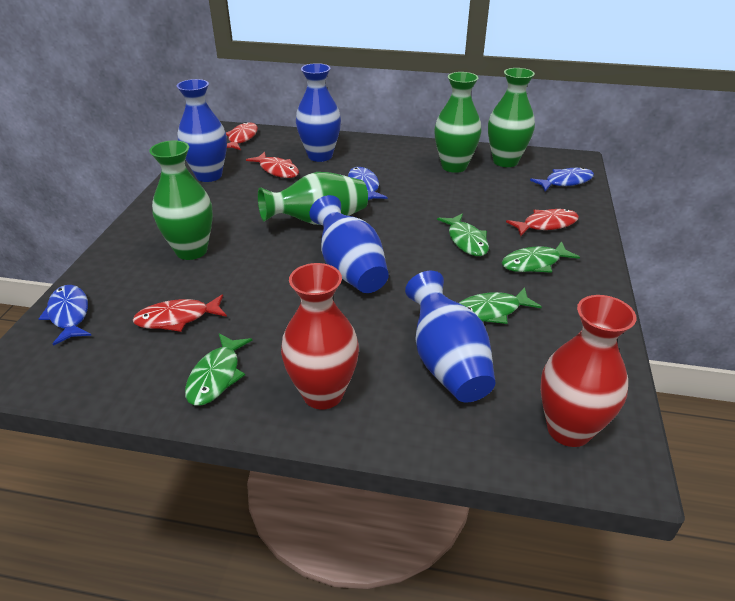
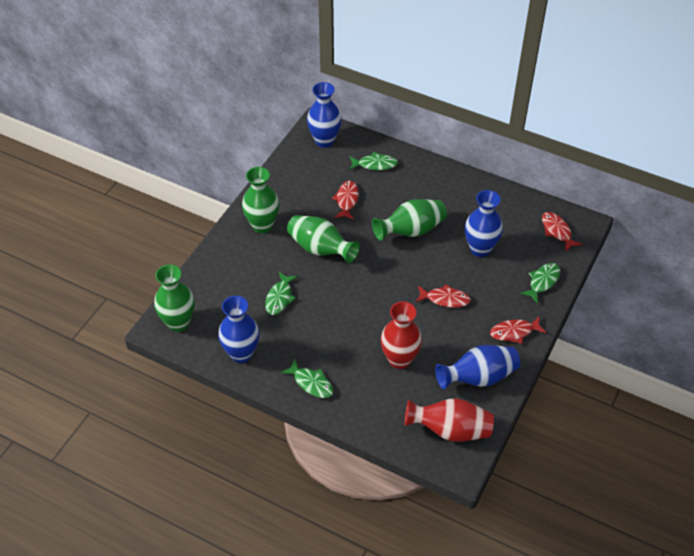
blue fish: 3 -> 0

